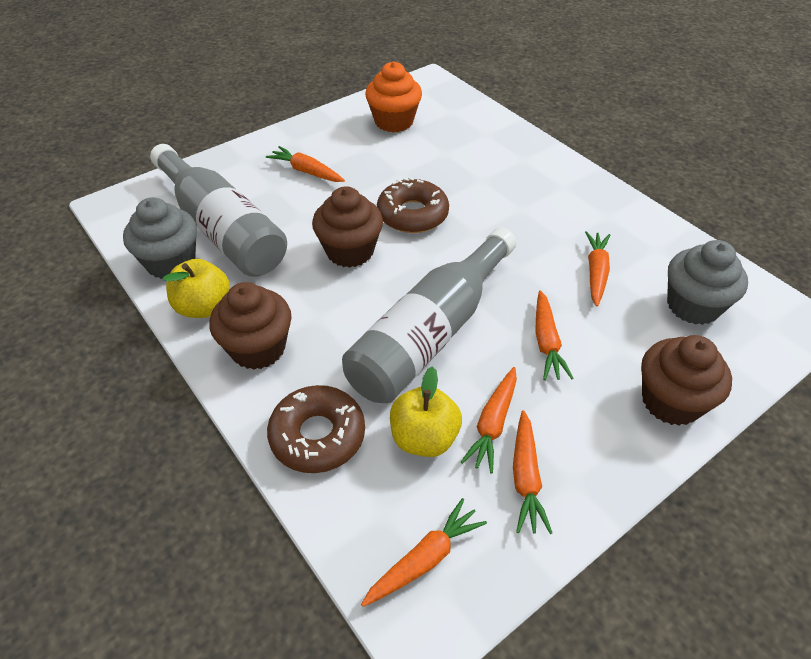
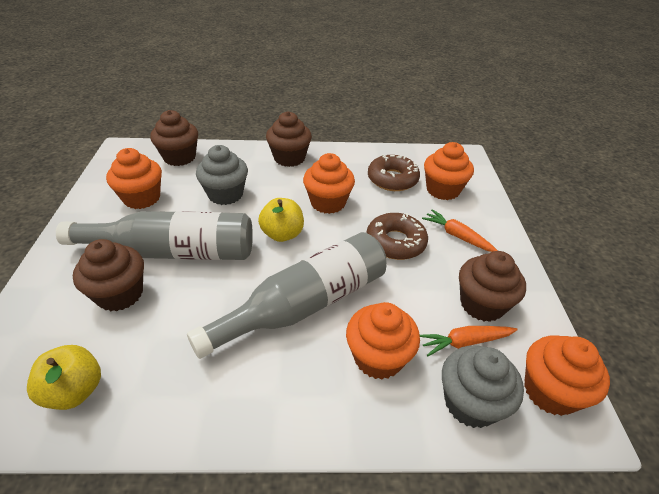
brown cupcake: 3 -> 4
orange carrot: 6 -> 2
orange cupcake: 1 -> 5

